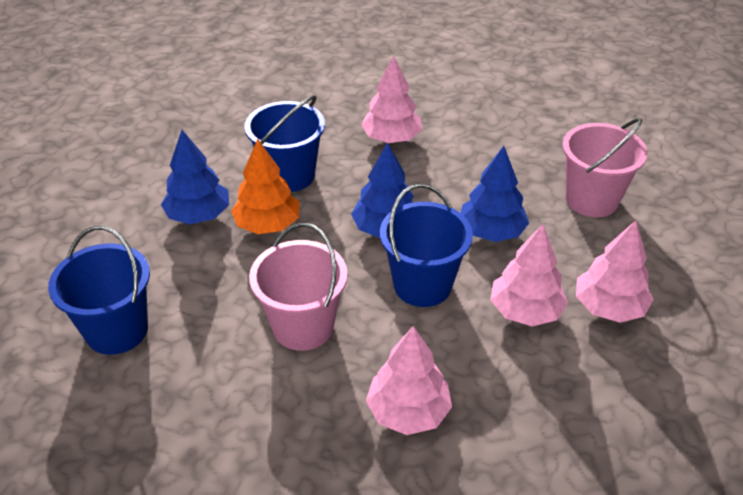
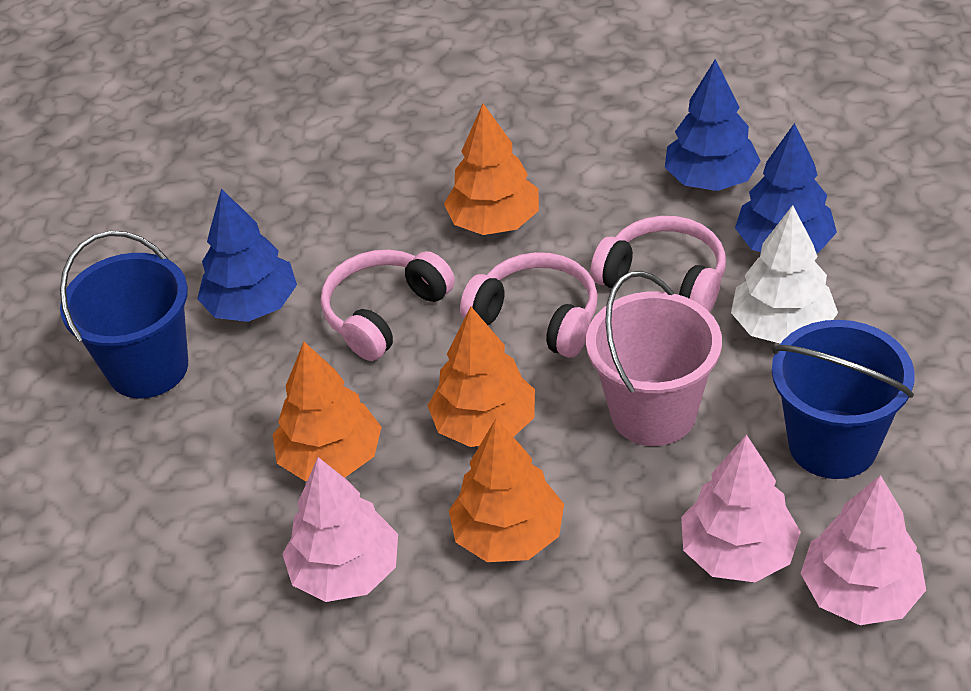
blue bucket: 3 -> 2
orange tree: 1 -> 4
pink bucket: 2 -> 1
pink headphones: 0 -> 3
pink tree: 4 -> 3
white tree: 0 -> 1

